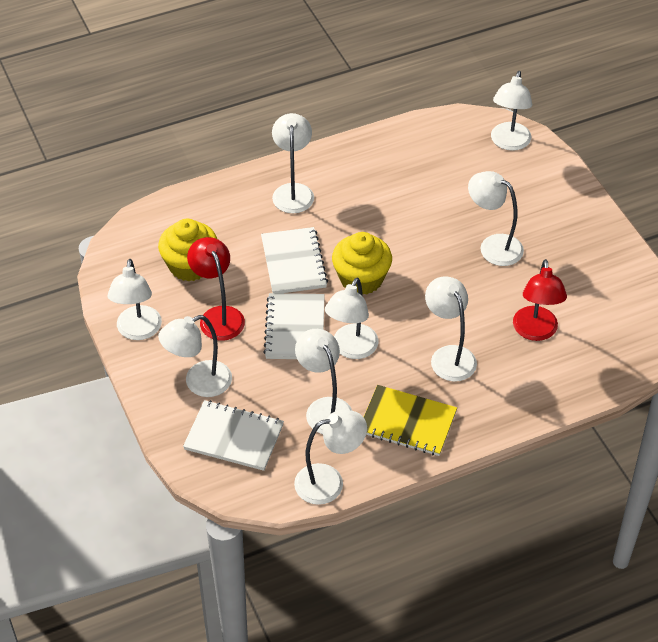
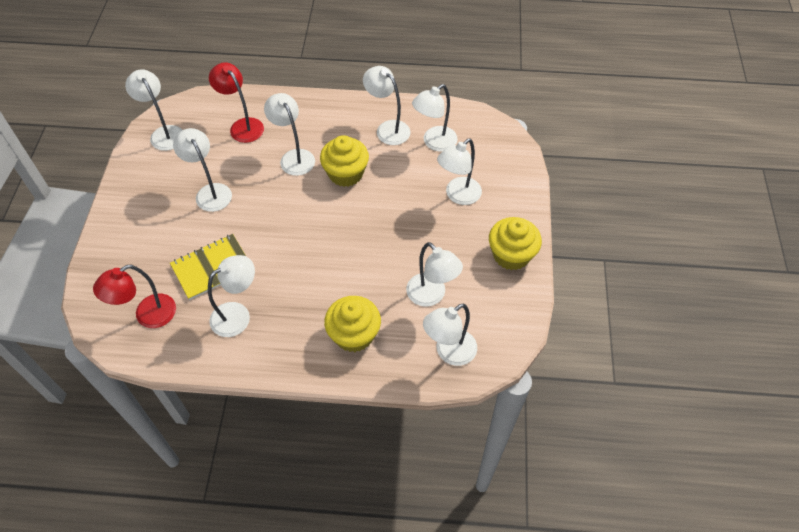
white notebook: 3 -> 0
yellow cupcake: 2 -> 3

